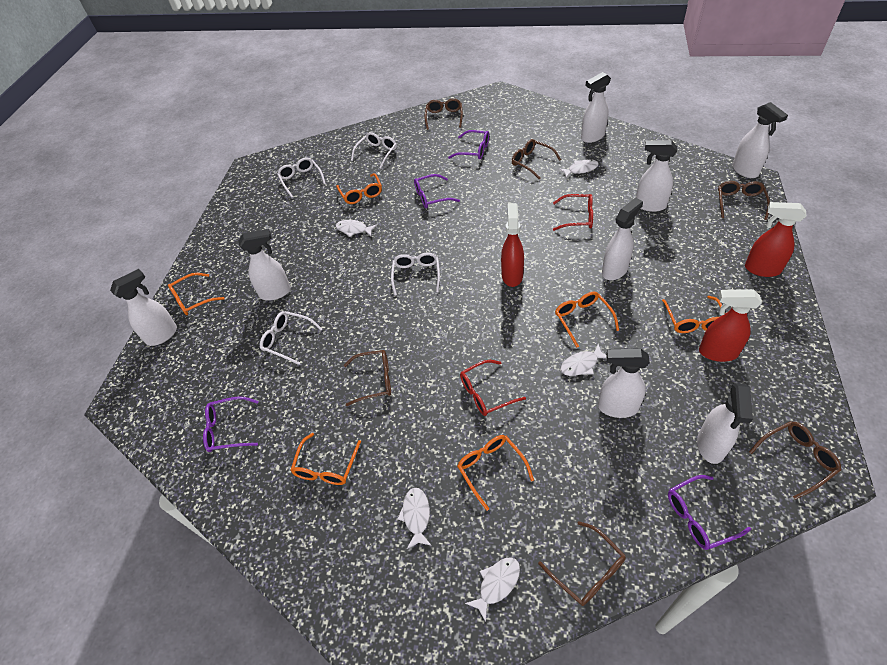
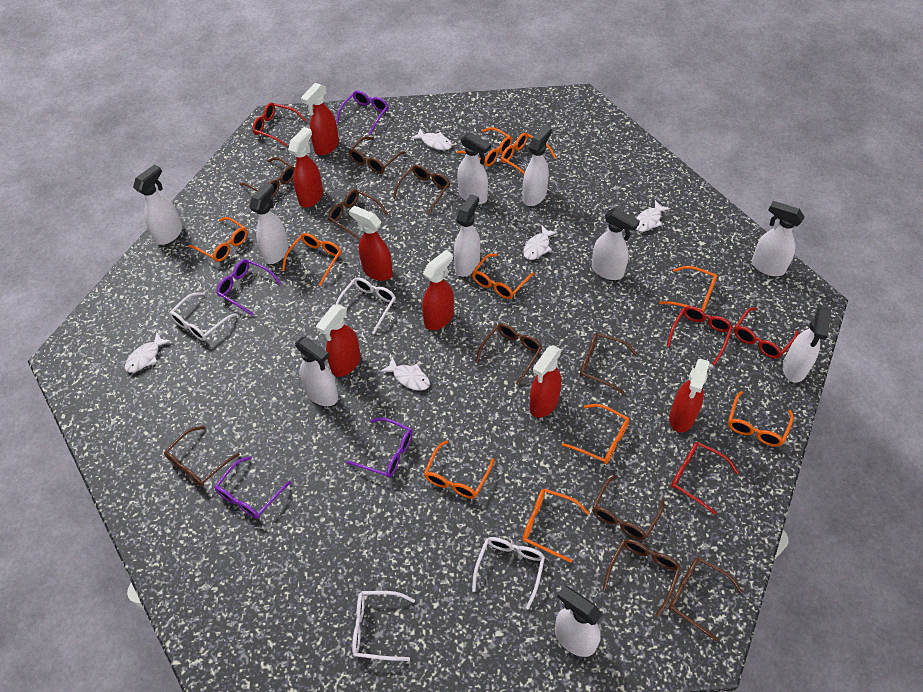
brown glasses: 6 -> 10
orange glasses: 6 -> 10
red glasses: 2 -> 4
red spray bottle: 3 -> 7
white spray bottle: 8 -> 10

